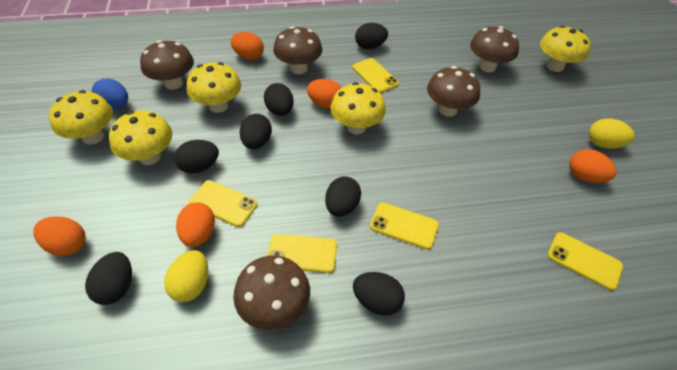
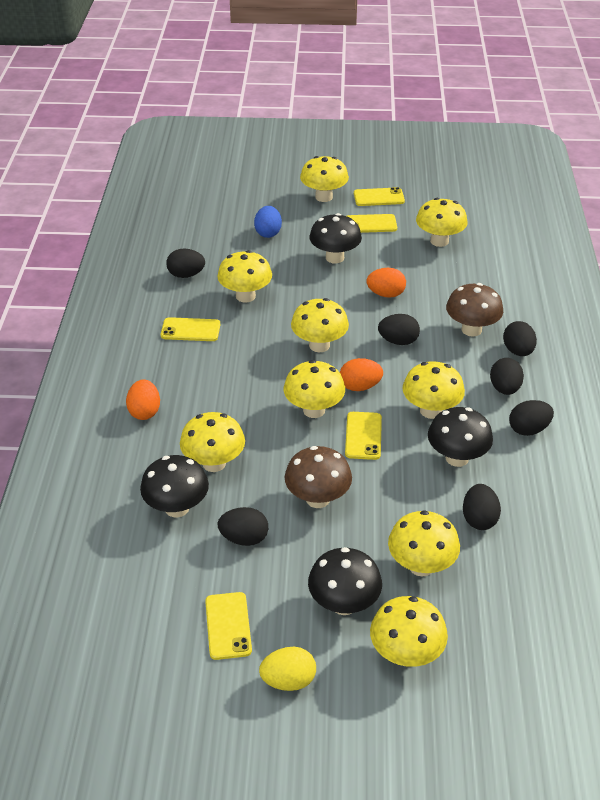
black mushroom: 0 -> 4
brown mushroom: 5 -> 2
orange egg: 5 -> 3
yellow egg: 2 -> 1
yellow mushroom: 5 -> 9

